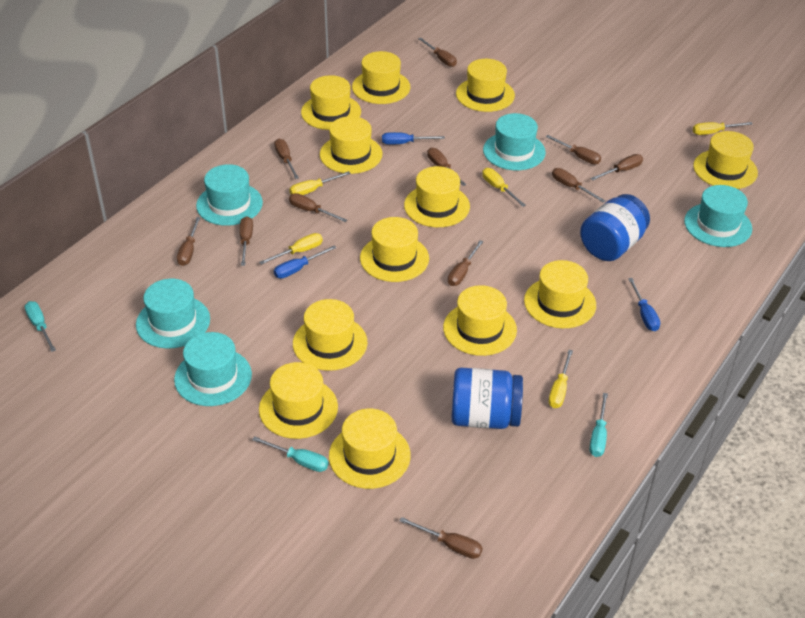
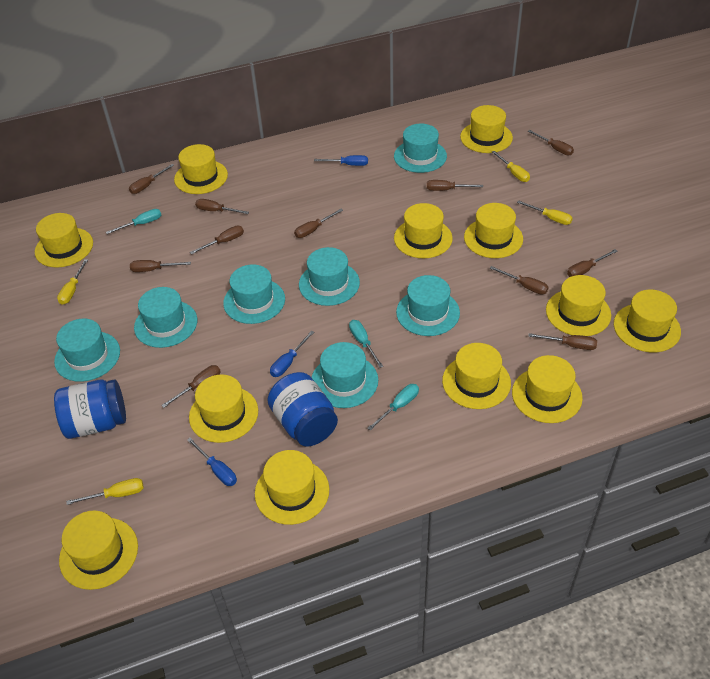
turquoise hat: 5 -> 7
yellow screwdriver: 5 -> 4

